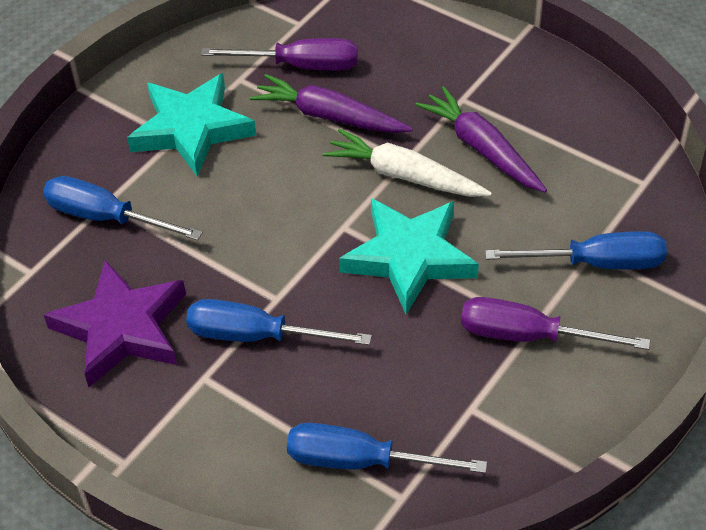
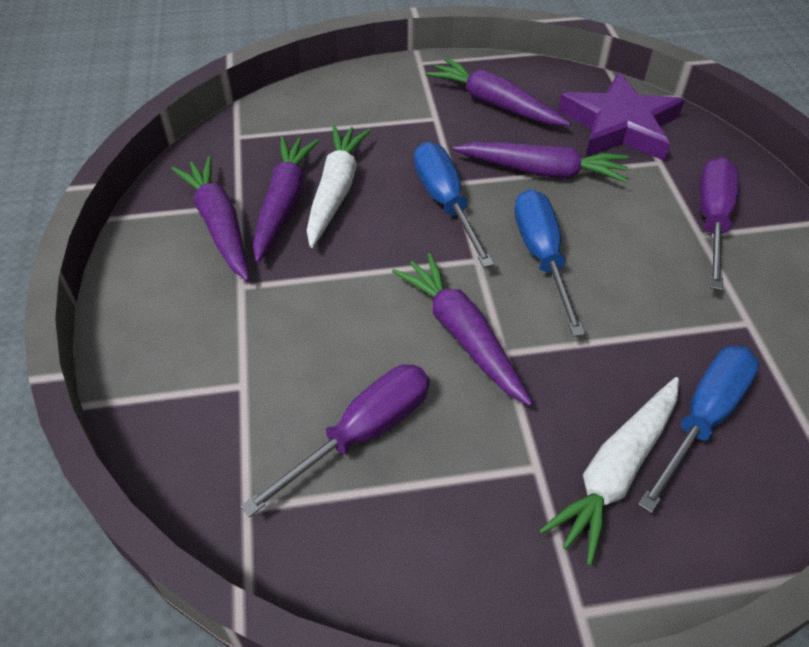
blue screwdriver: 4 -> 3
purple carrot: 2 -> 5
turquoise star: 2 -> 0
white carrot: 1 -> 2

